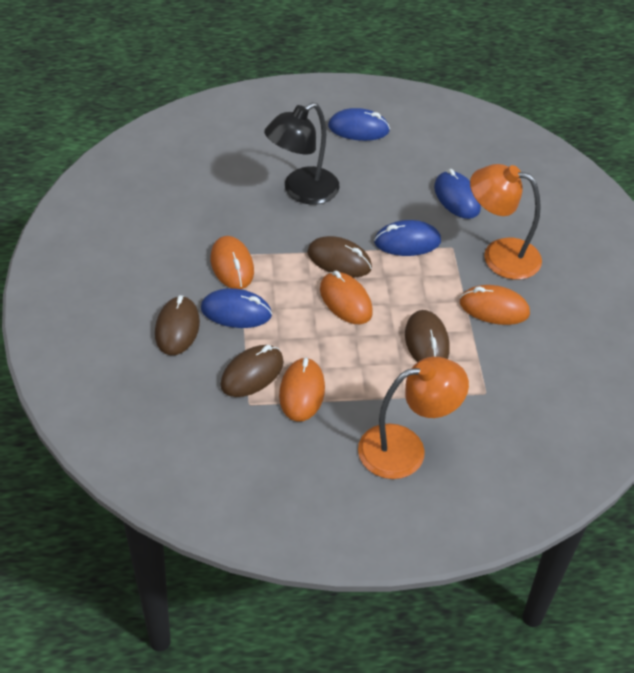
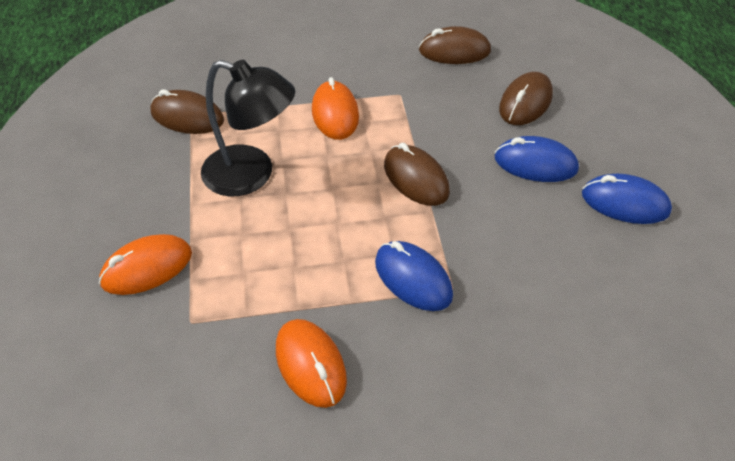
blue mouse: 4 -> 3
orange lamp: 2 -> 0
orange mouse: 4 -> 3

